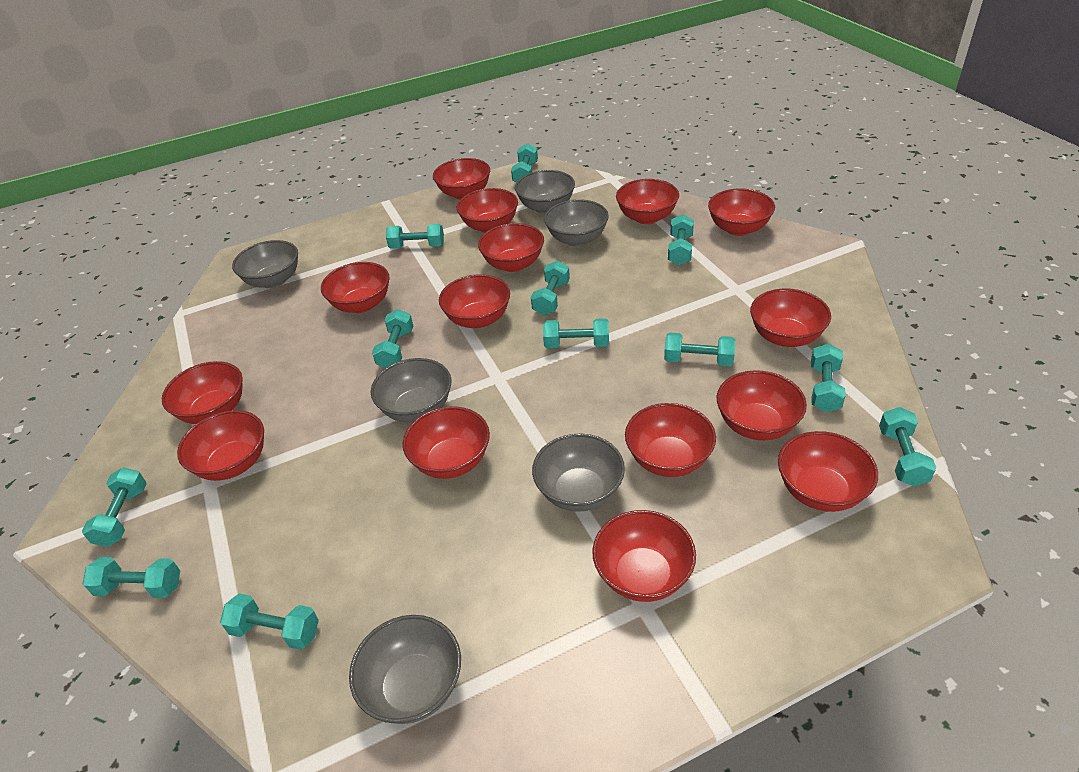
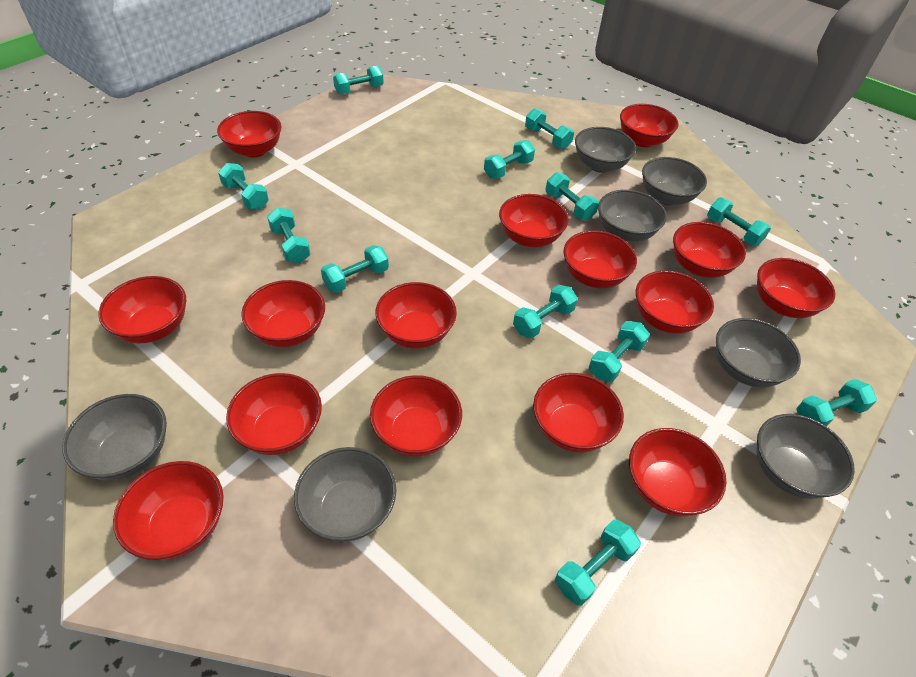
grey bowl: 6 -> 7

